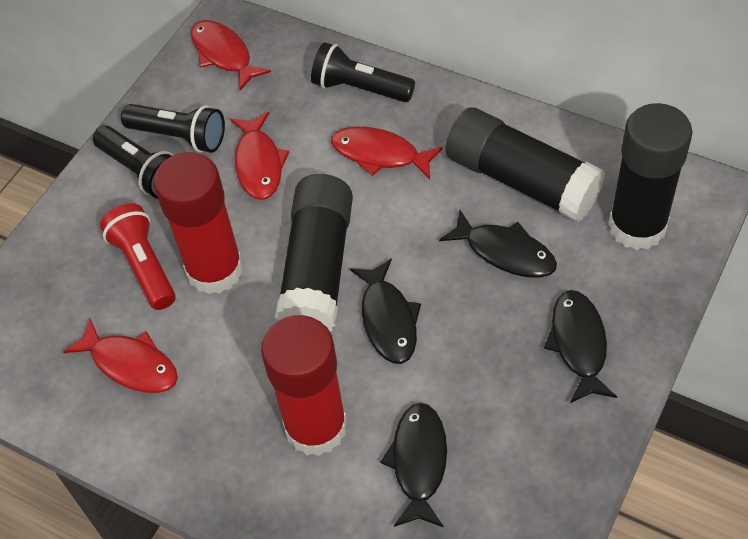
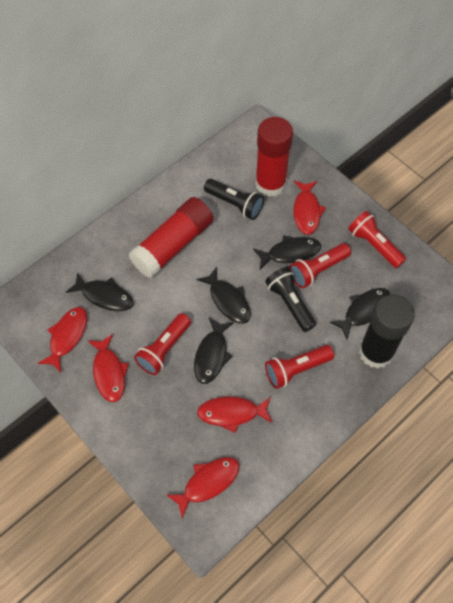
black fish: 4 -> 5
black flashlight: 3 -> 2
black glue stick: 3 -> 1
red fish: 4 -> 5
red flashlight: 1 -> 4

